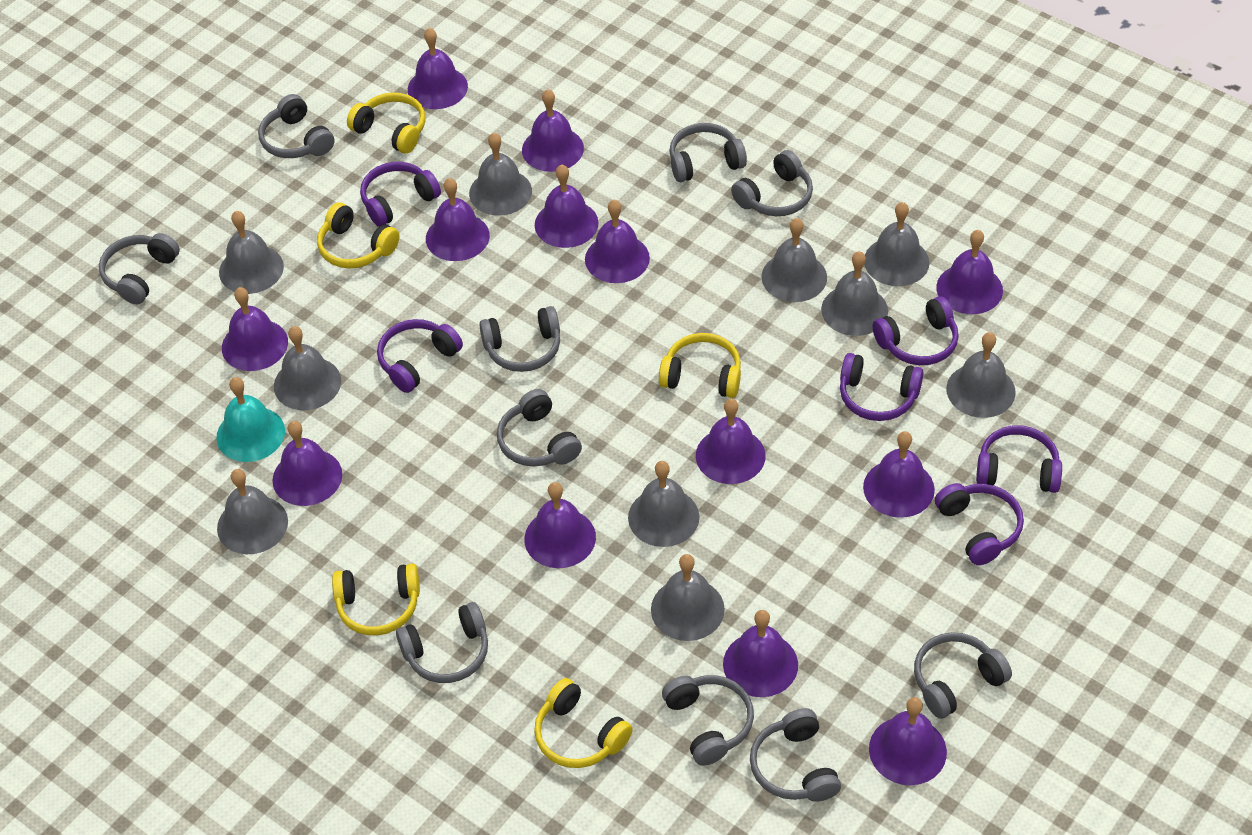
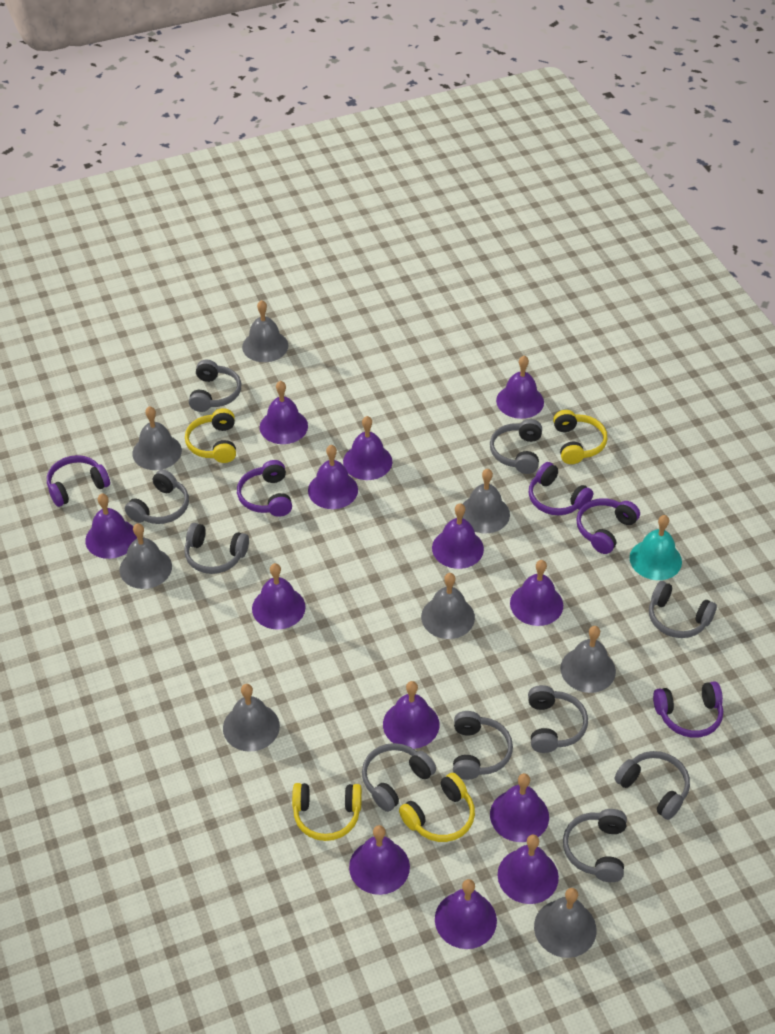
grey bell: 10 -> 8
purple headphones: 6 -> 5
yellow headphones: 5 -> 4

